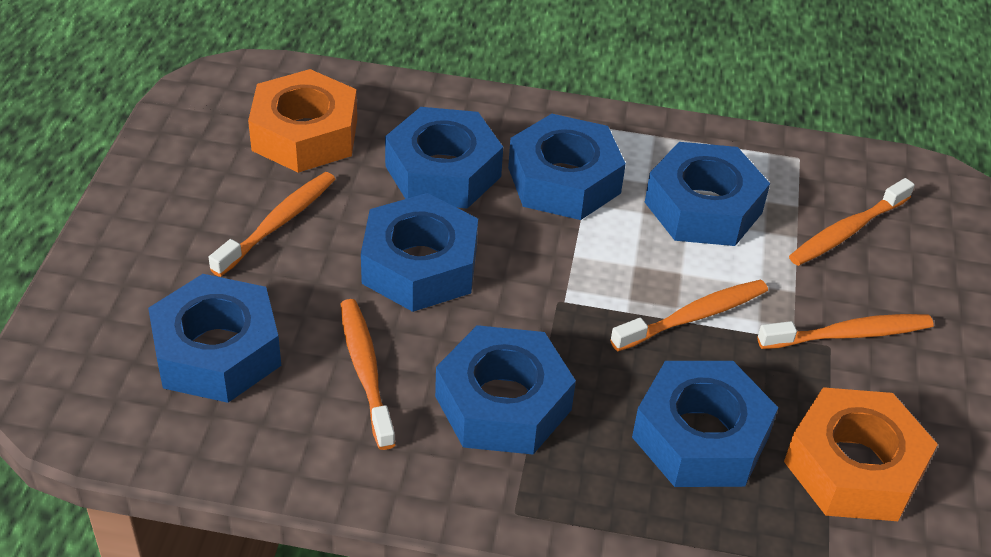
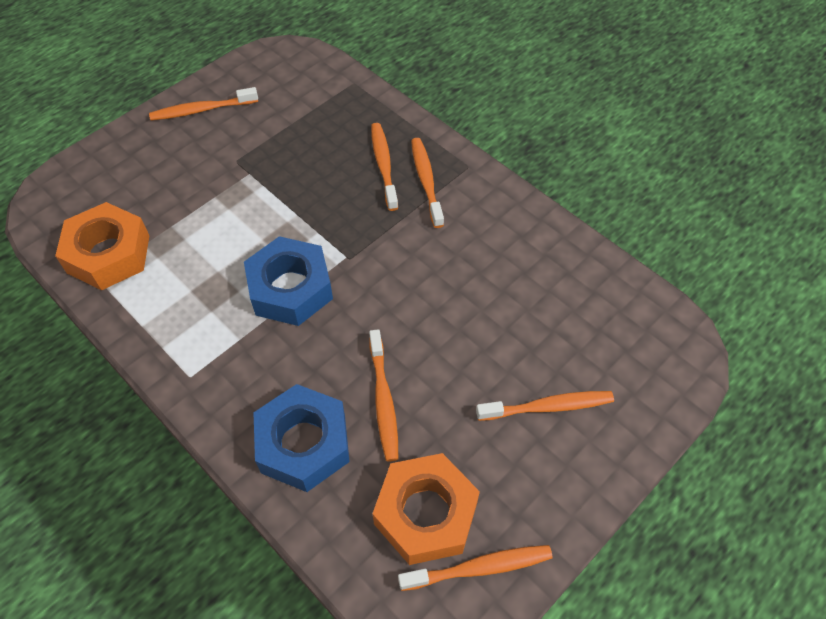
blue nut: 7 -> 2
orange toothbrush: 5 -> 6

